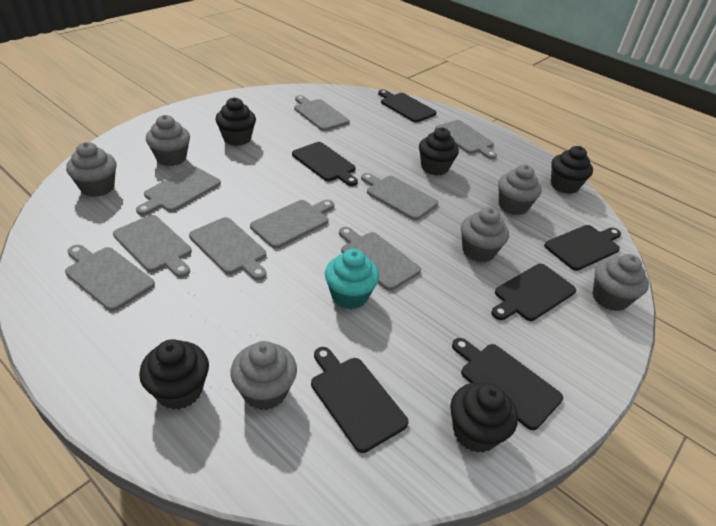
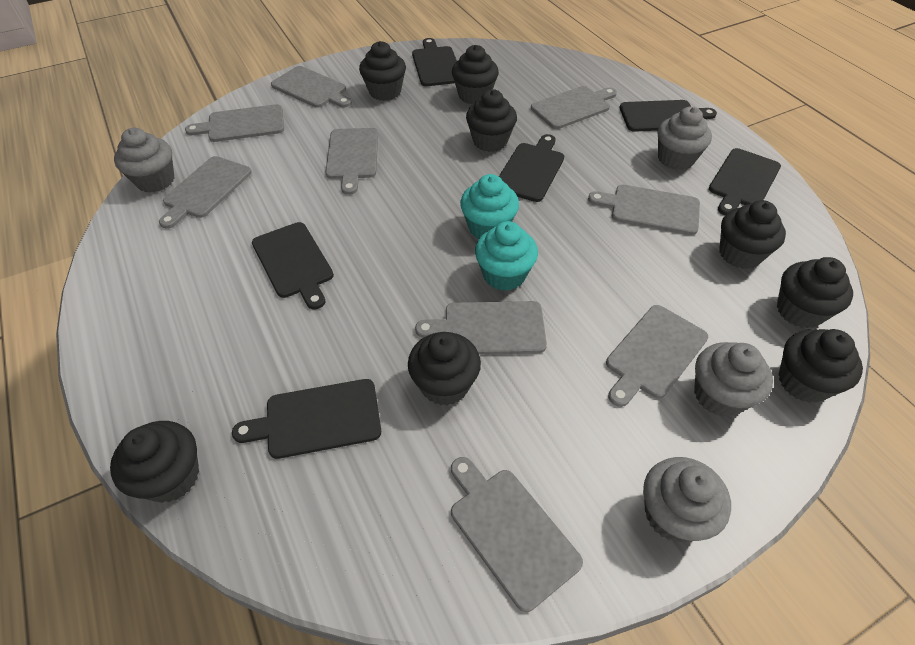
black cupcake: 5 -> 8
grey cupcake: 6 -> 4
turquoise cupcake: 1 -> 2

